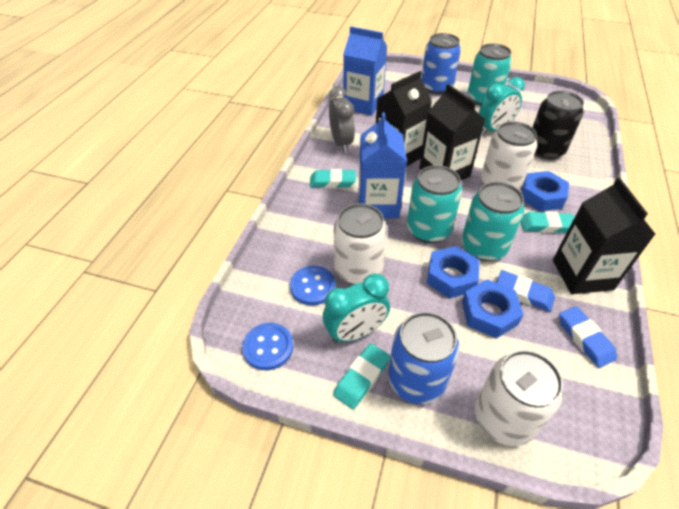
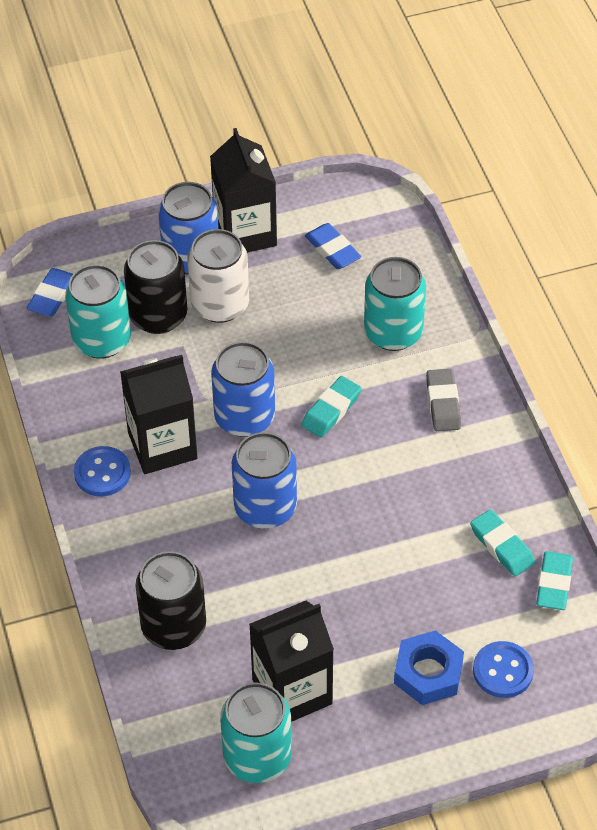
black can: 1 -> 2
blue can: 2 -> 3
blue carton: 2 -> 0
blue nut: 3 -> 1
grey clock: 1 -> 0
grey eraser: 0 -> 1
turquoise clock: 2 -> 0
white can: 3 -> 1

